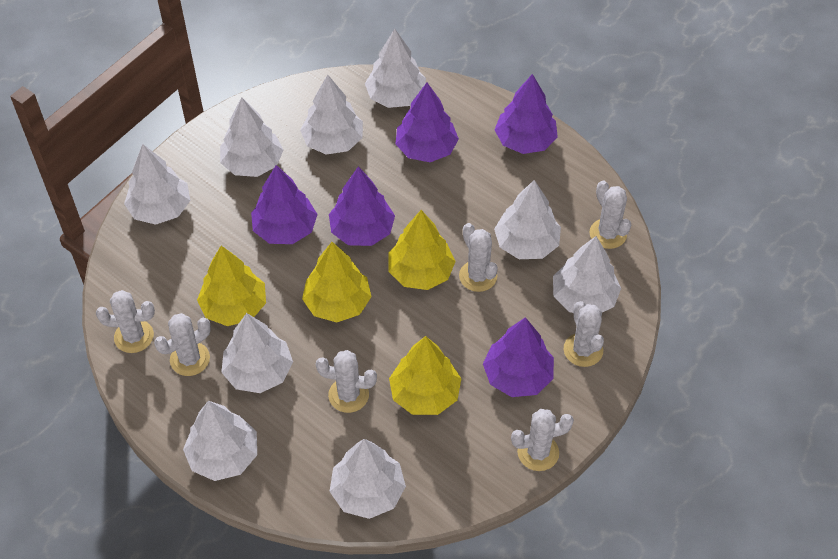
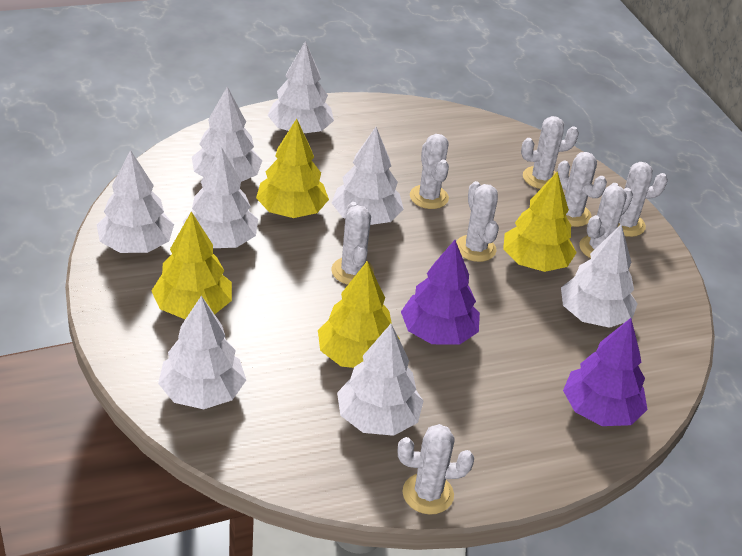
purple tree: 5 -> 2
white cactus: 7 -> 8
white tree: 9 -> 8

